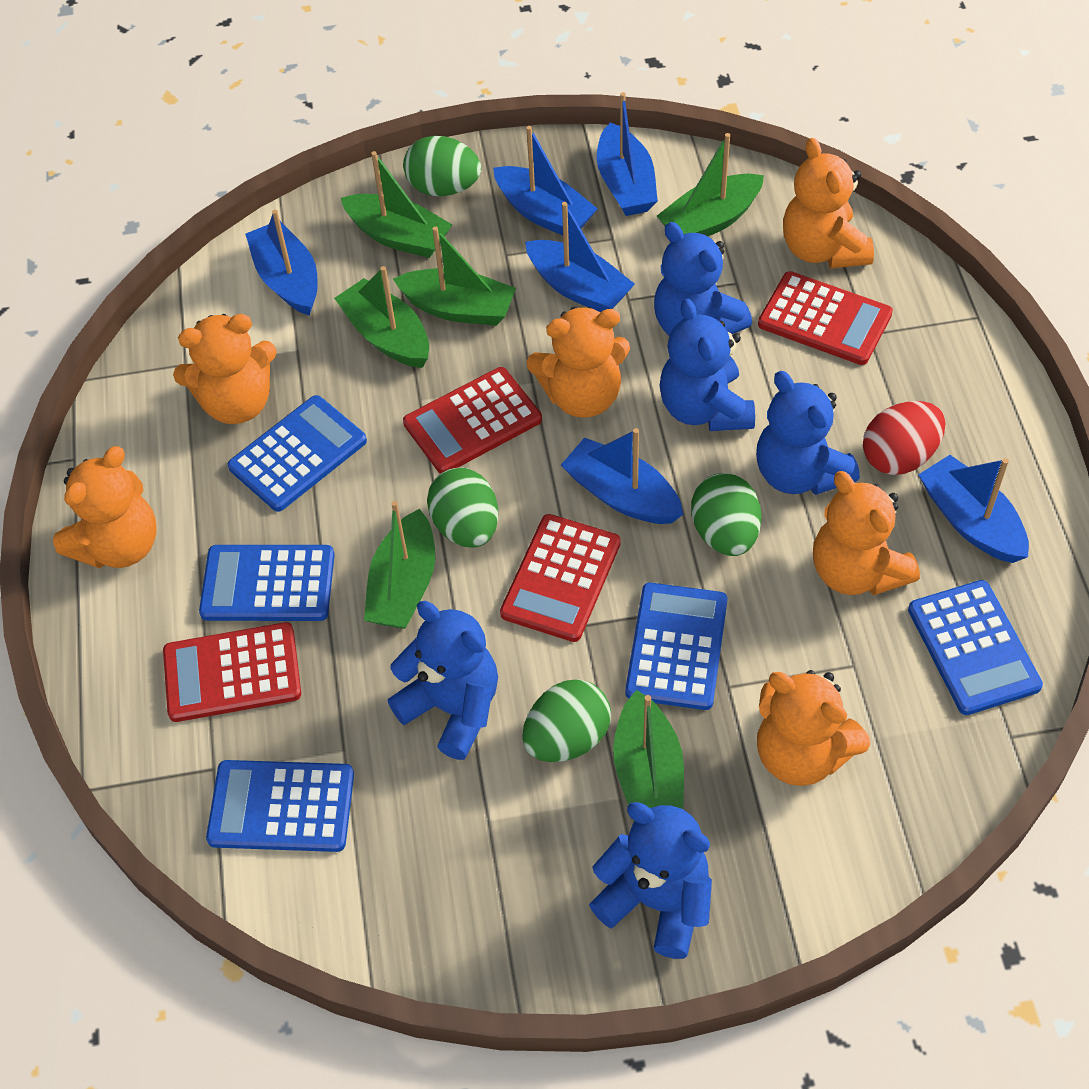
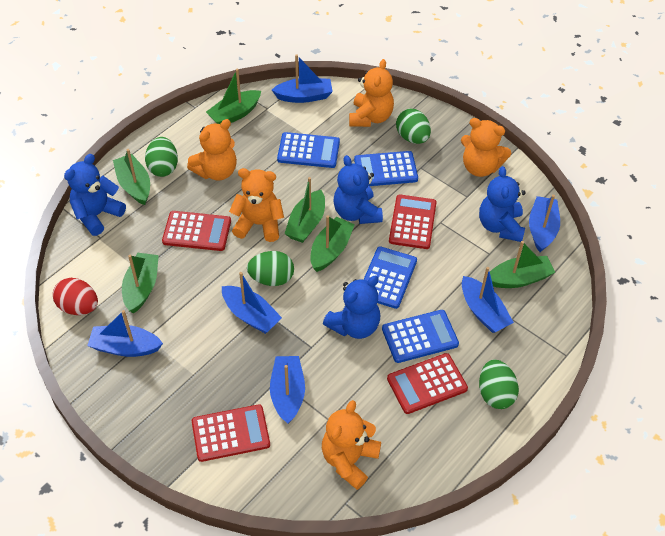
blue calculator: 5 -> 4
blue teddy bear: 5 -> 4
orange teddy bear: 6 -> 5

